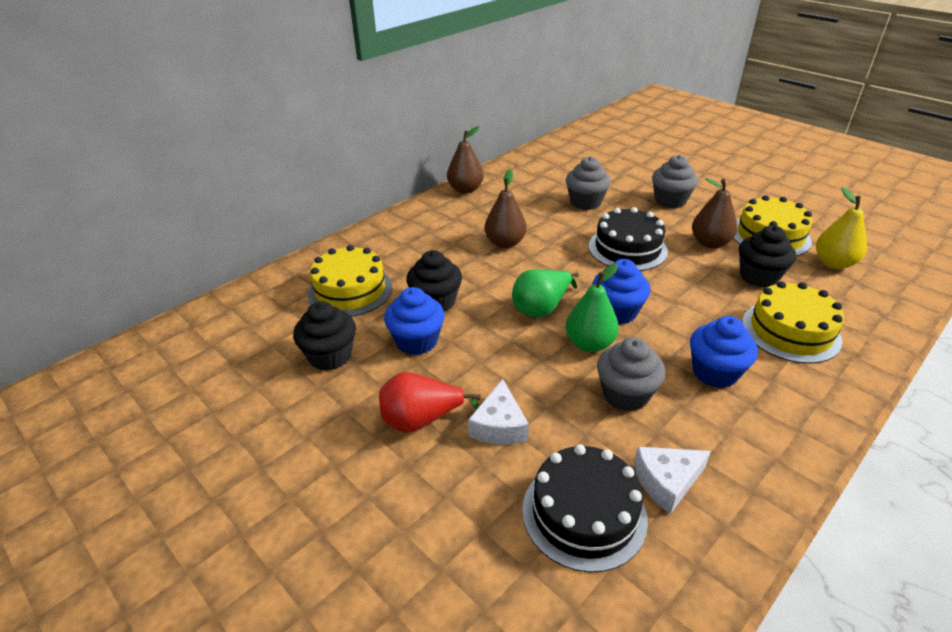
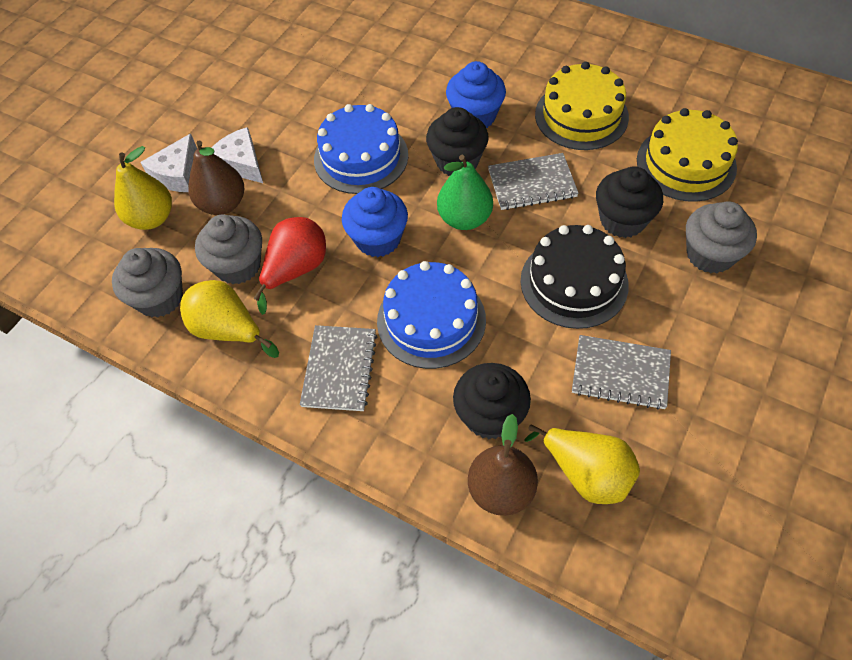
black cake: 2 -> 1
blue cake: 0 -> 2
blue cupcake: 3 -> 2
brown pear: 3 -> 2
green pear: 2 -> 1
grey notebook: 0 -> 3
yellow cake: 3 -> 2
yellow pear: 1 -> 3

